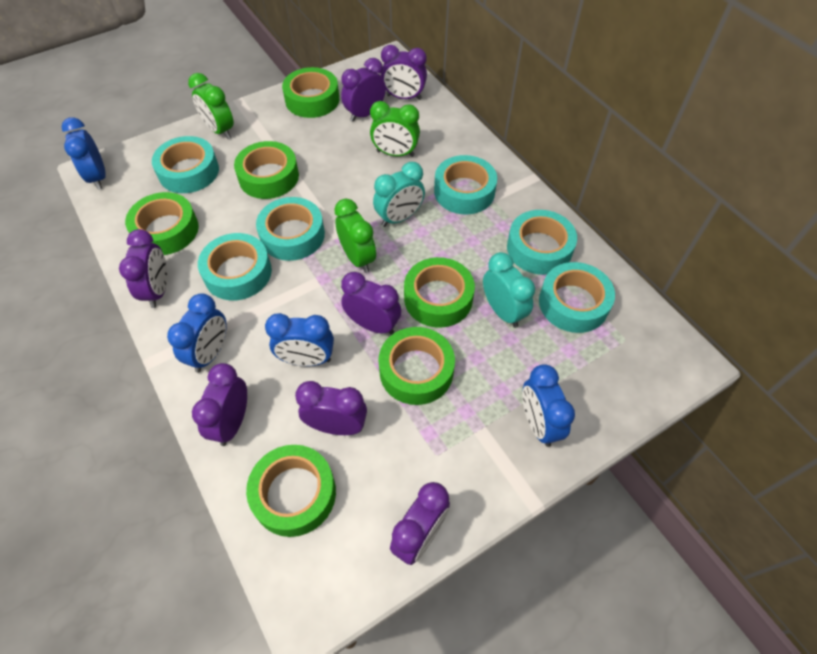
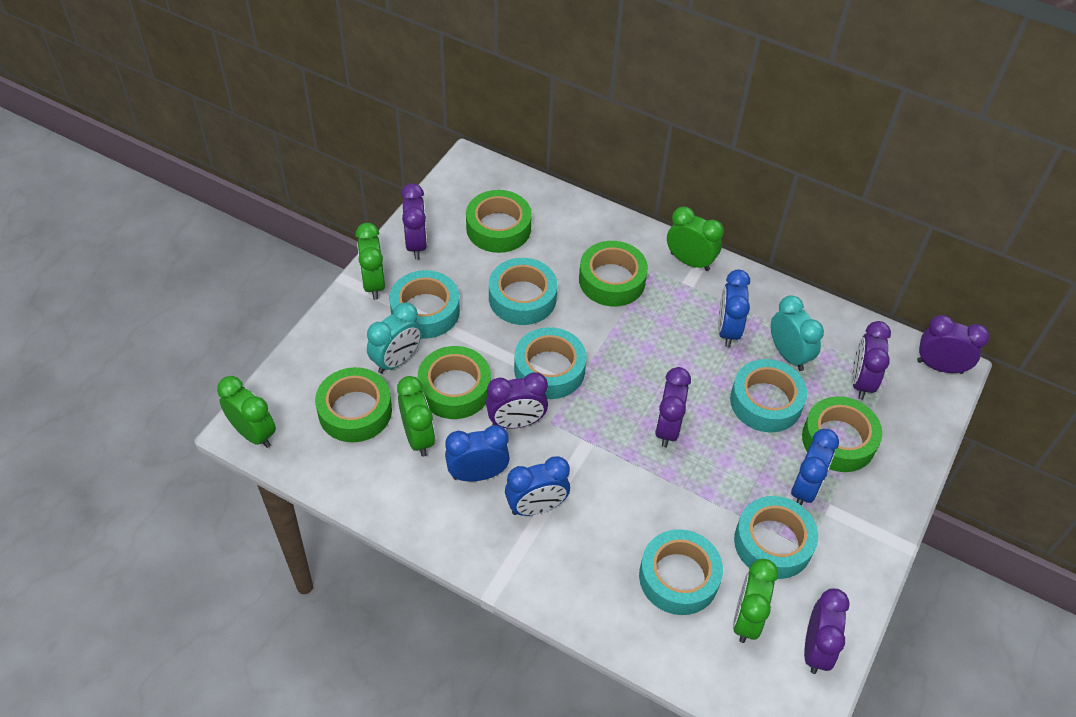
green clock: 3 -> 5
green tape: 6 -> 5
purple clock: 7 -> 6

